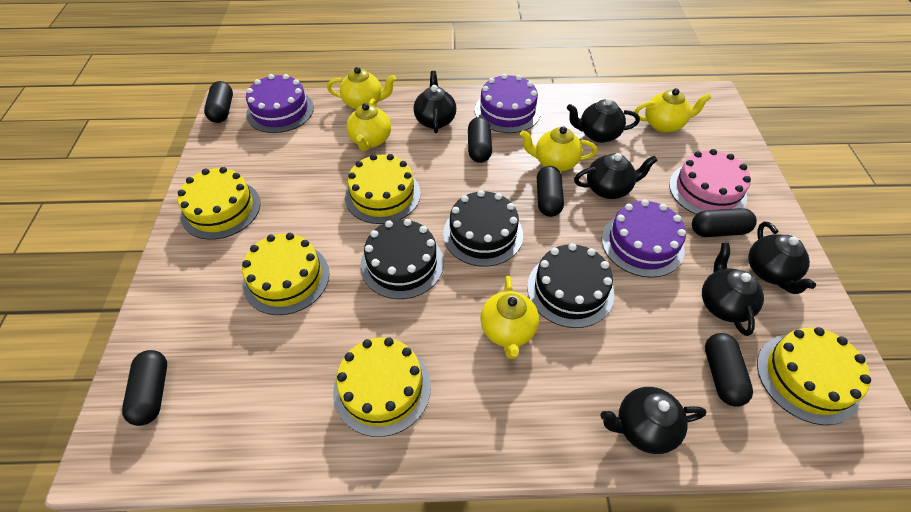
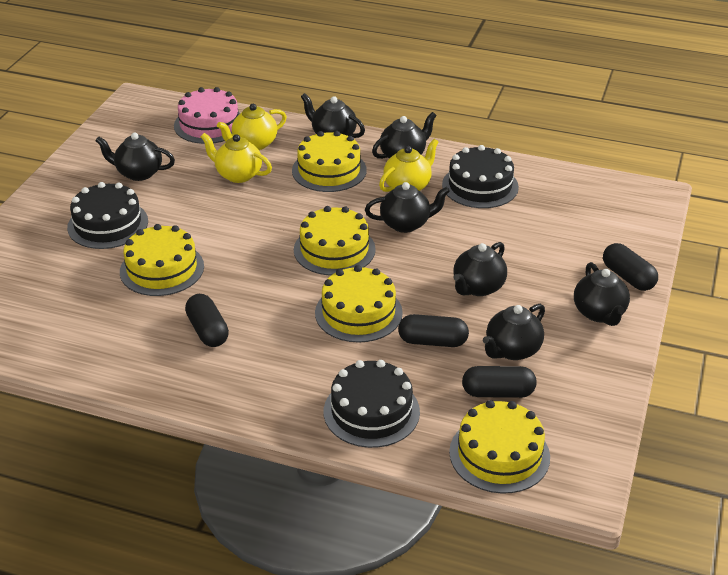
black capsule: 6 -> 4
black teapot: 6 -> 7
purple cake: 3 -> 0
yellow teapot: 5 -> 3

